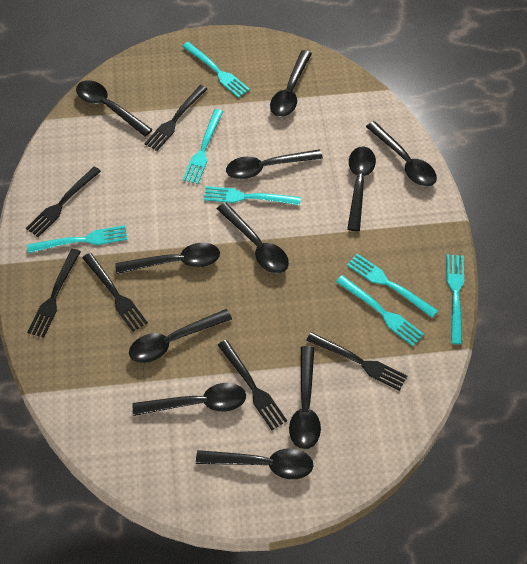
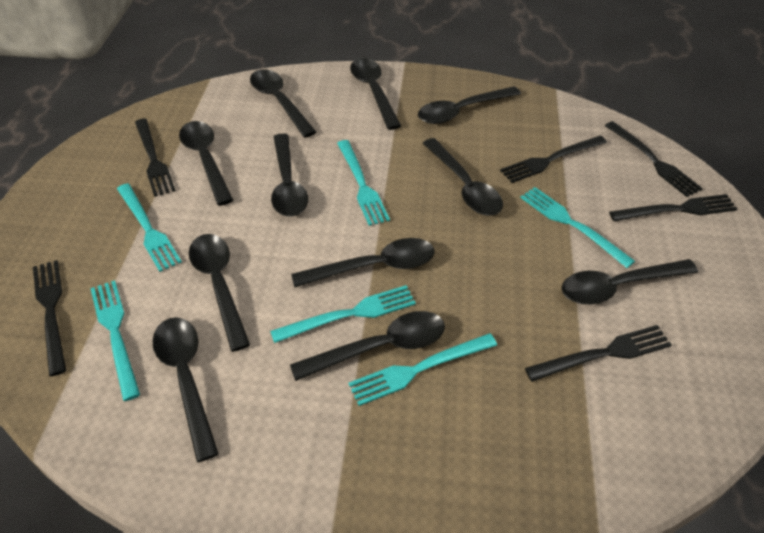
turquoise fork: 7 -> 6

